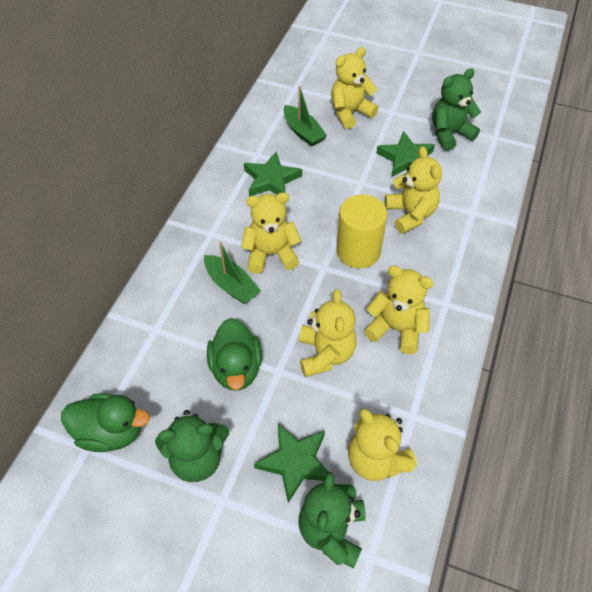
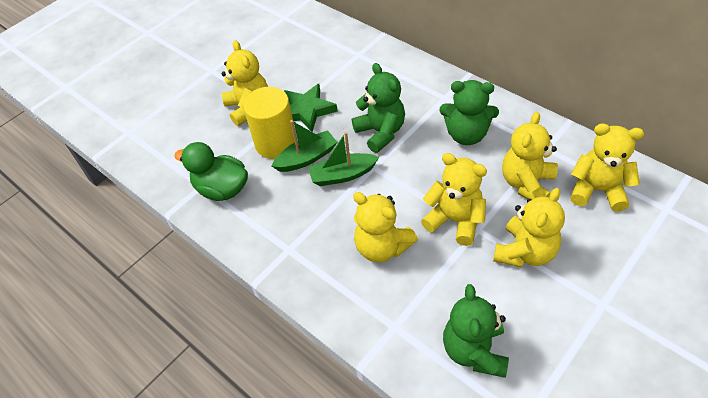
green duck: 2 -> 1
green star: 3 -> 1

